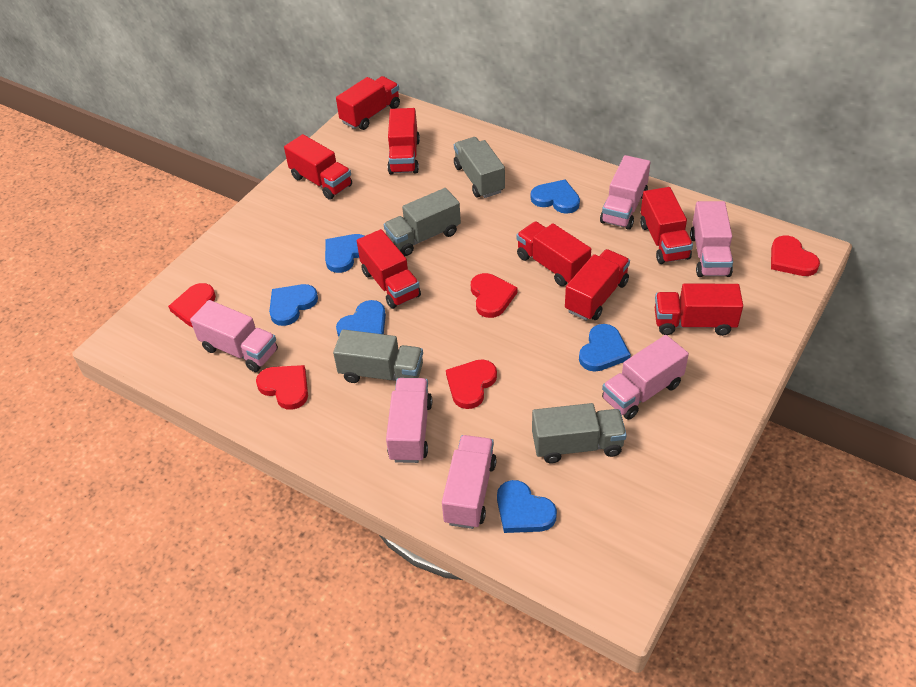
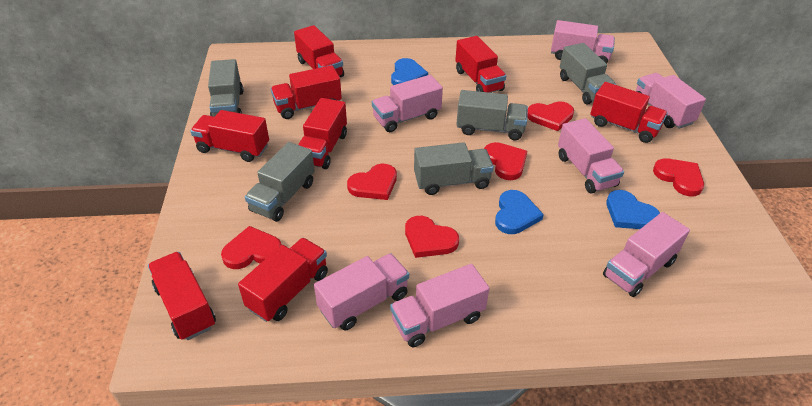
blue heart: 6 -> 3
grey truck: 4 -> 5
pink truck: 6 -> 7
red heart: 5 -> 6

